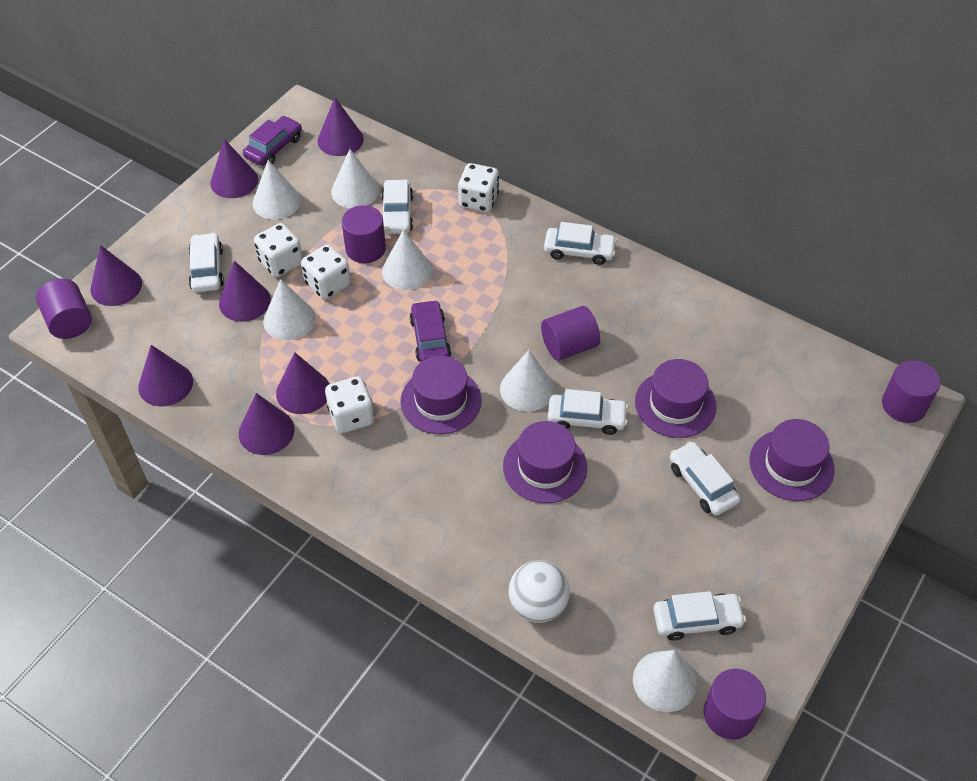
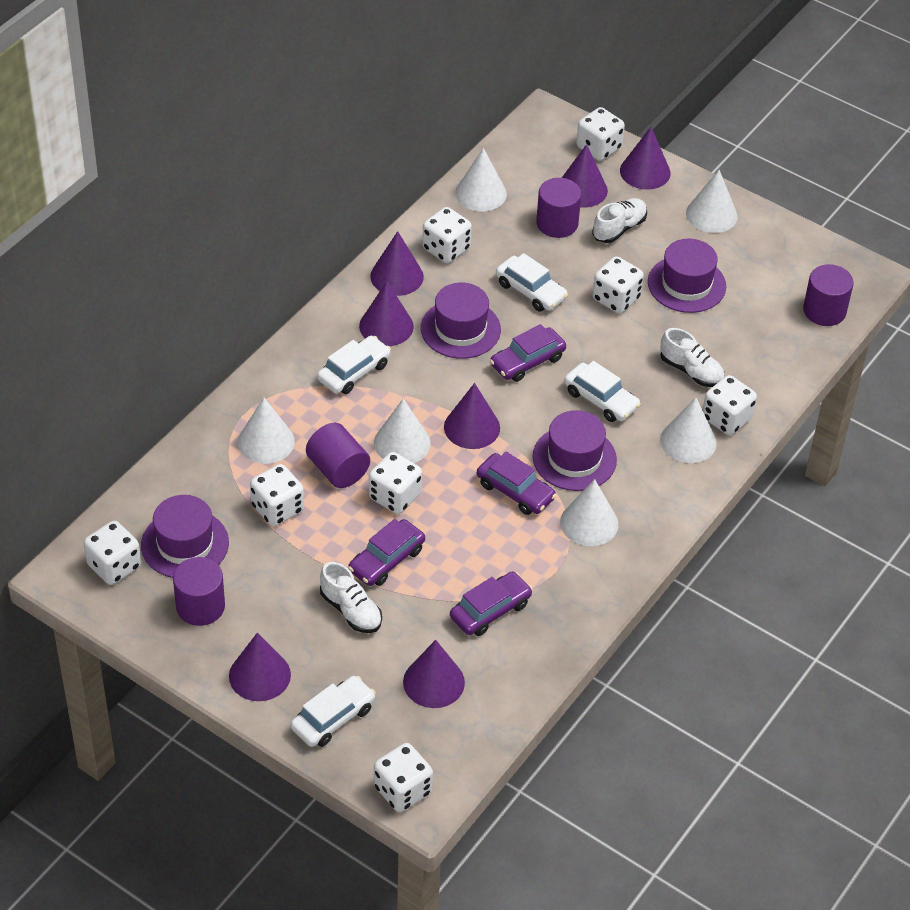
purple car: 2 -> 4
purple cylinder: 5 -> 4
white ball: 1 -> 0
white car: 6 -> 4
white dice: 4 -> 8
white shoe: 0 -> 3

